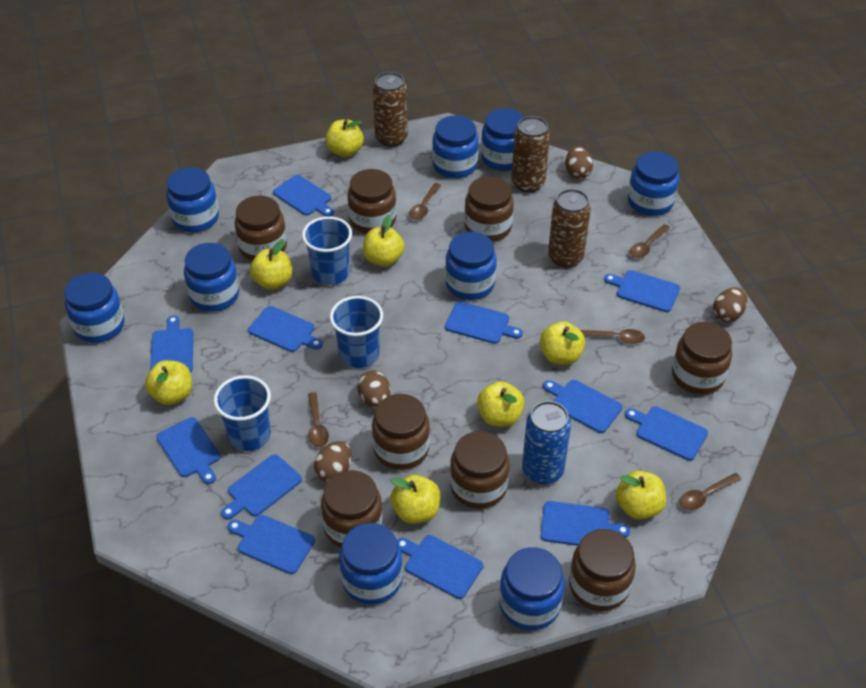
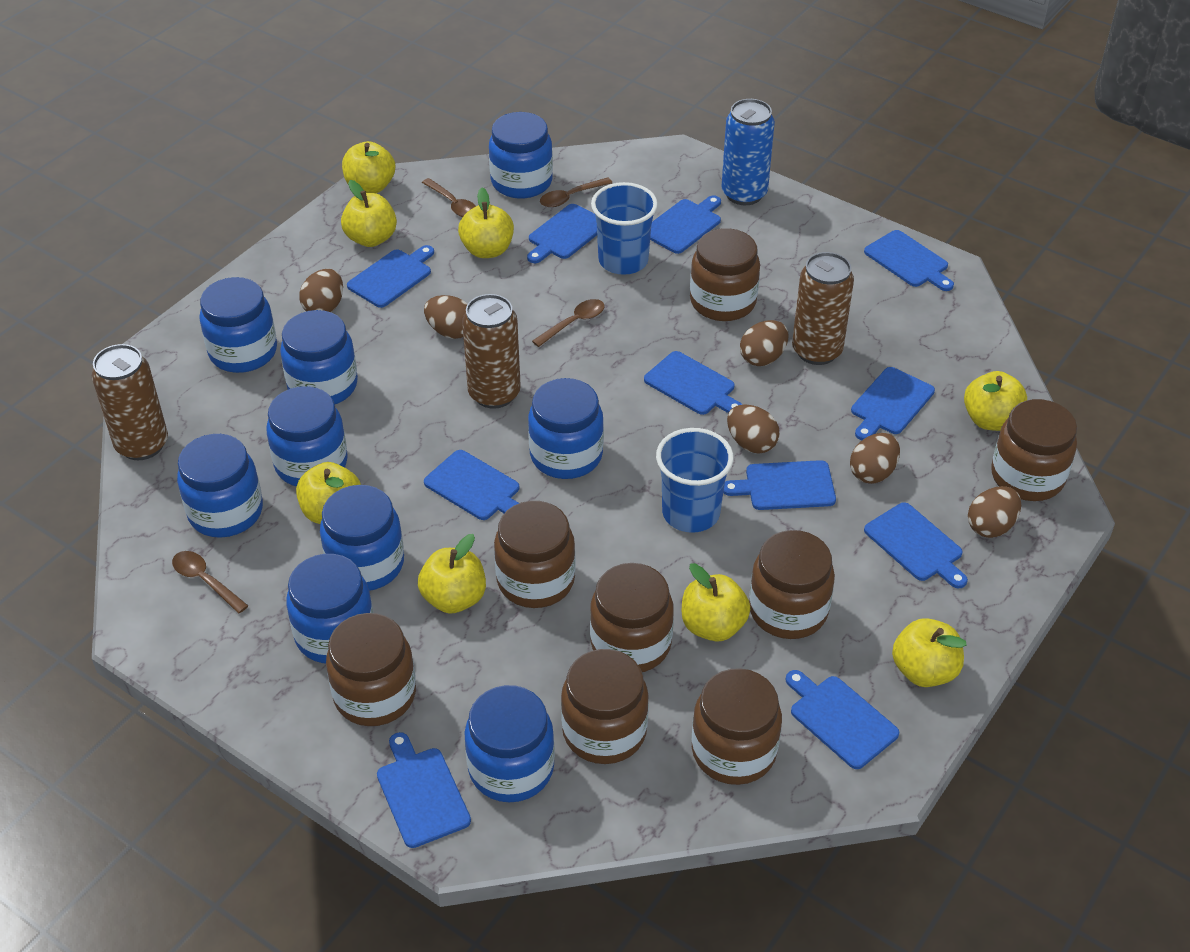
blue cup: 3 -> 2
blue cutting board: 12 -> 11
brown egg: 4 -> 6
brown spoon: 5 -> 4

